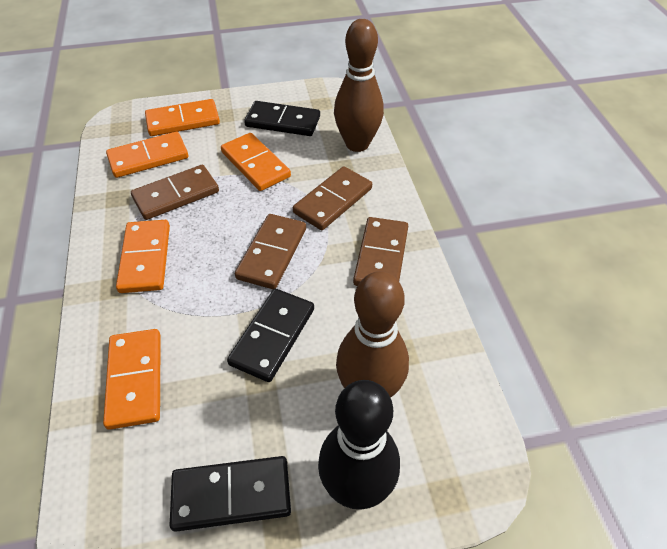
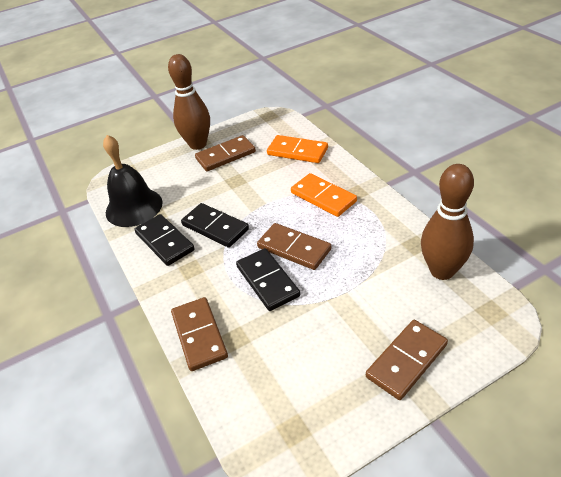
black bell: 0 -> 1
black bowling pin: 1 -> 0
orange domino: 5 -> 2

